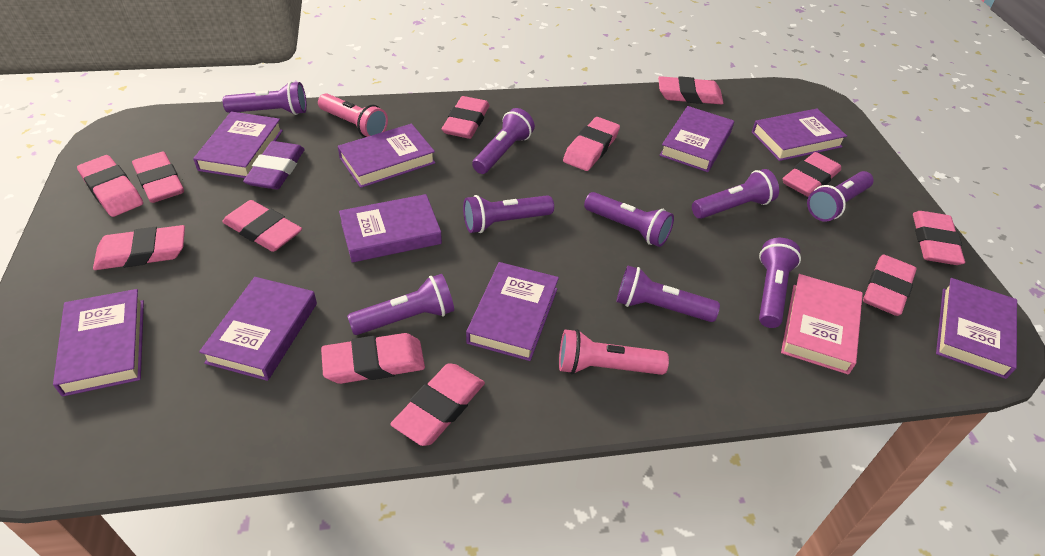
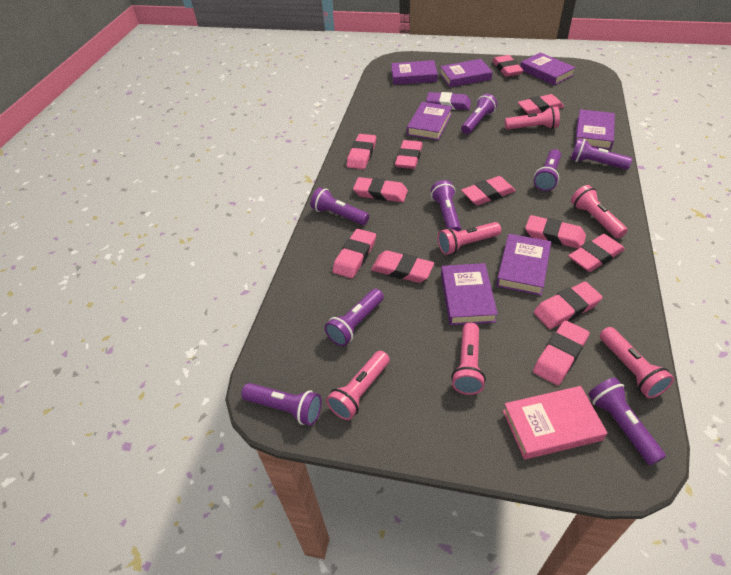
pink flashlight: 2 -> 6
purple book: 9 -> 7
purple flashlight: 9 -> 8

